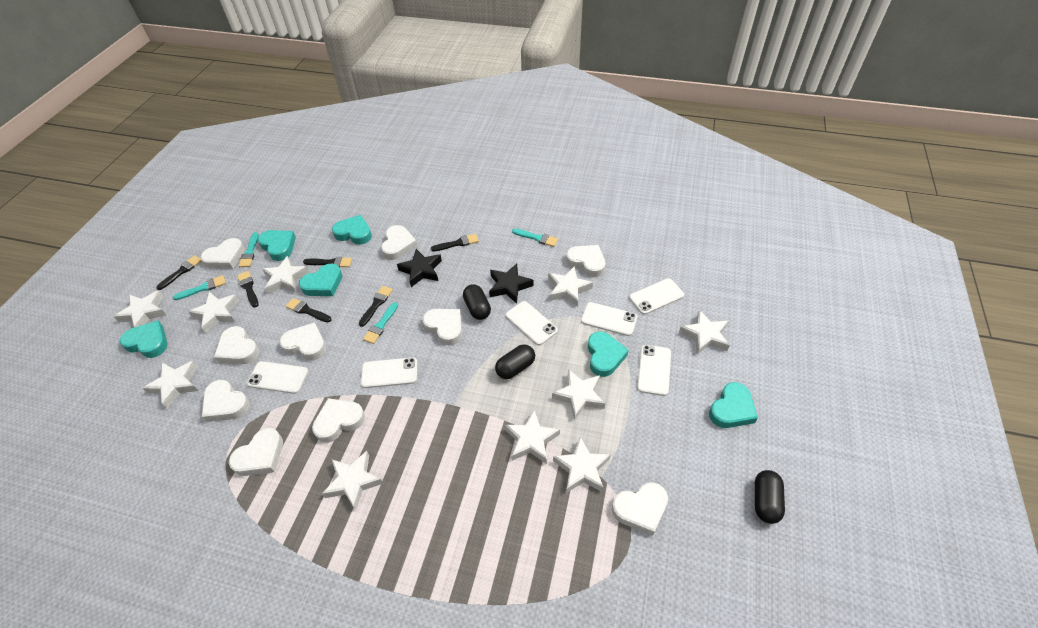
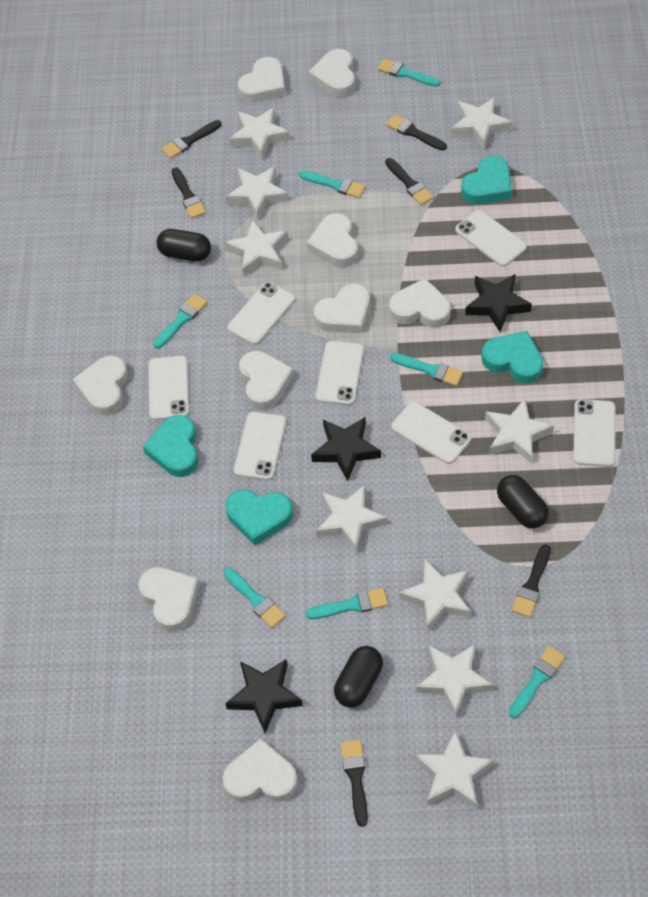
black star: 2 -> 3
turquoise brush: 4 -> 7
turquoise heart: 6 -> 4
white heart: 10 -> 9
white phone: 6 -> 7
white star: 10 -> 9

